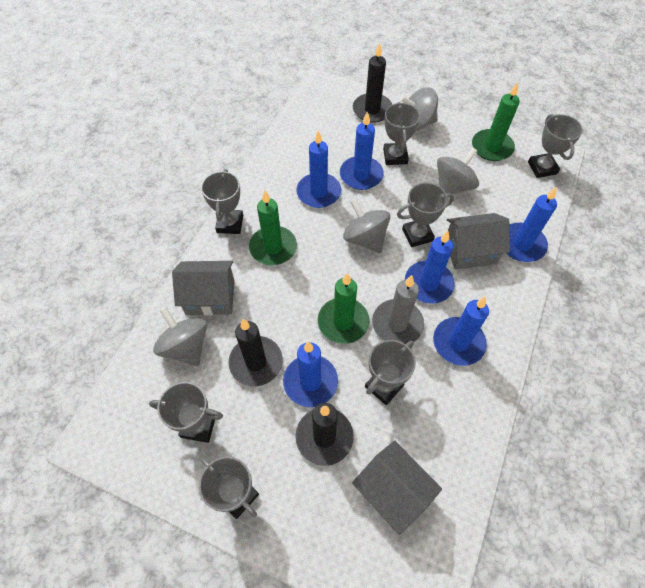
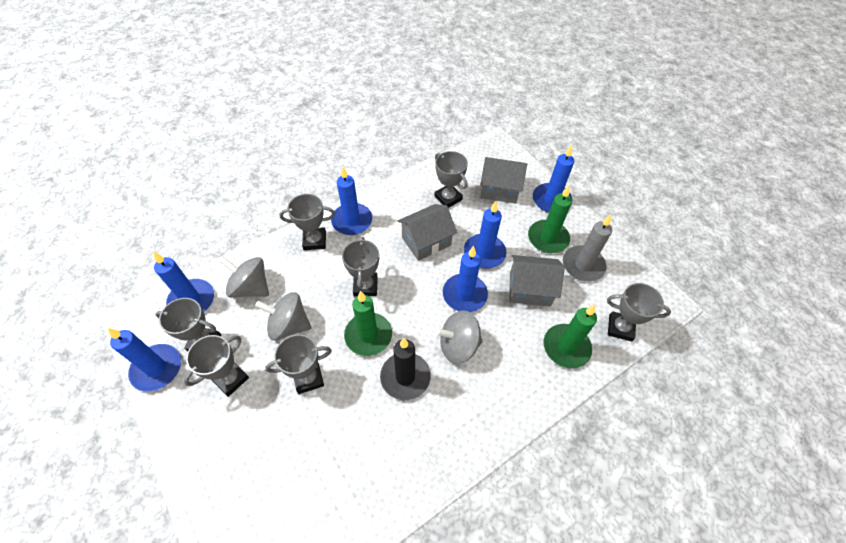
black candle: 3 -> 1
grey spinning top: 4 -> 3

